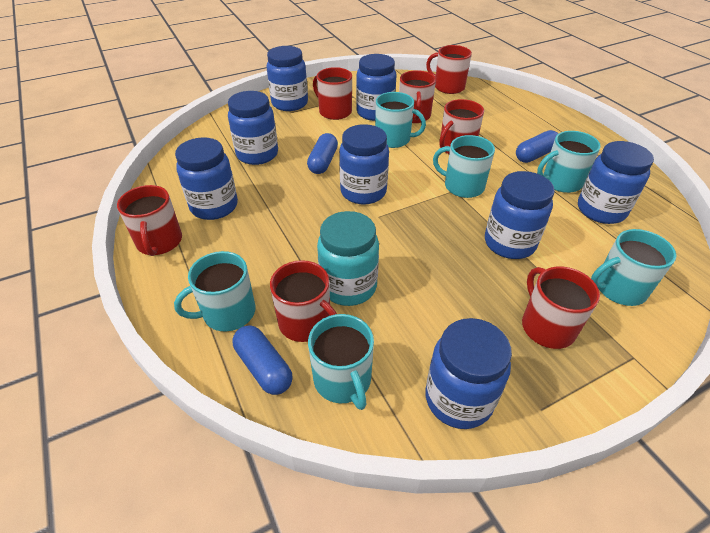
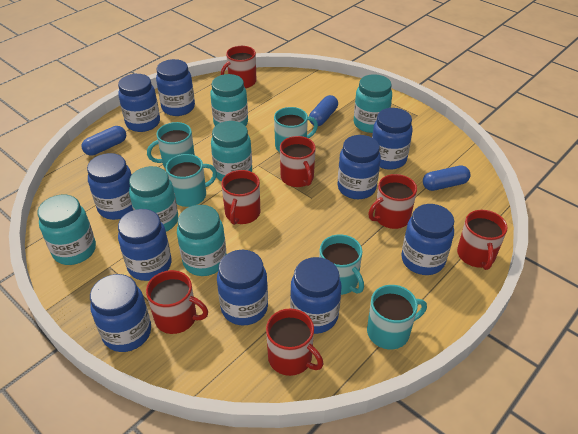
blue jar: 8 -> 10
turquoise jar: 1 -> 6
turquoise mug: 6 -> 5

